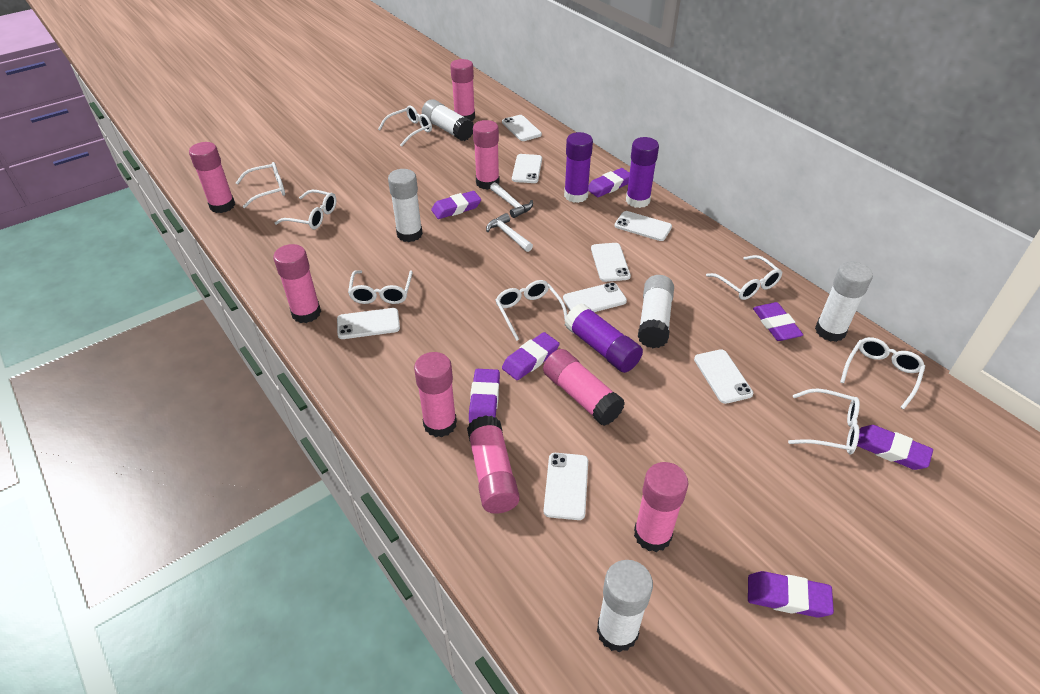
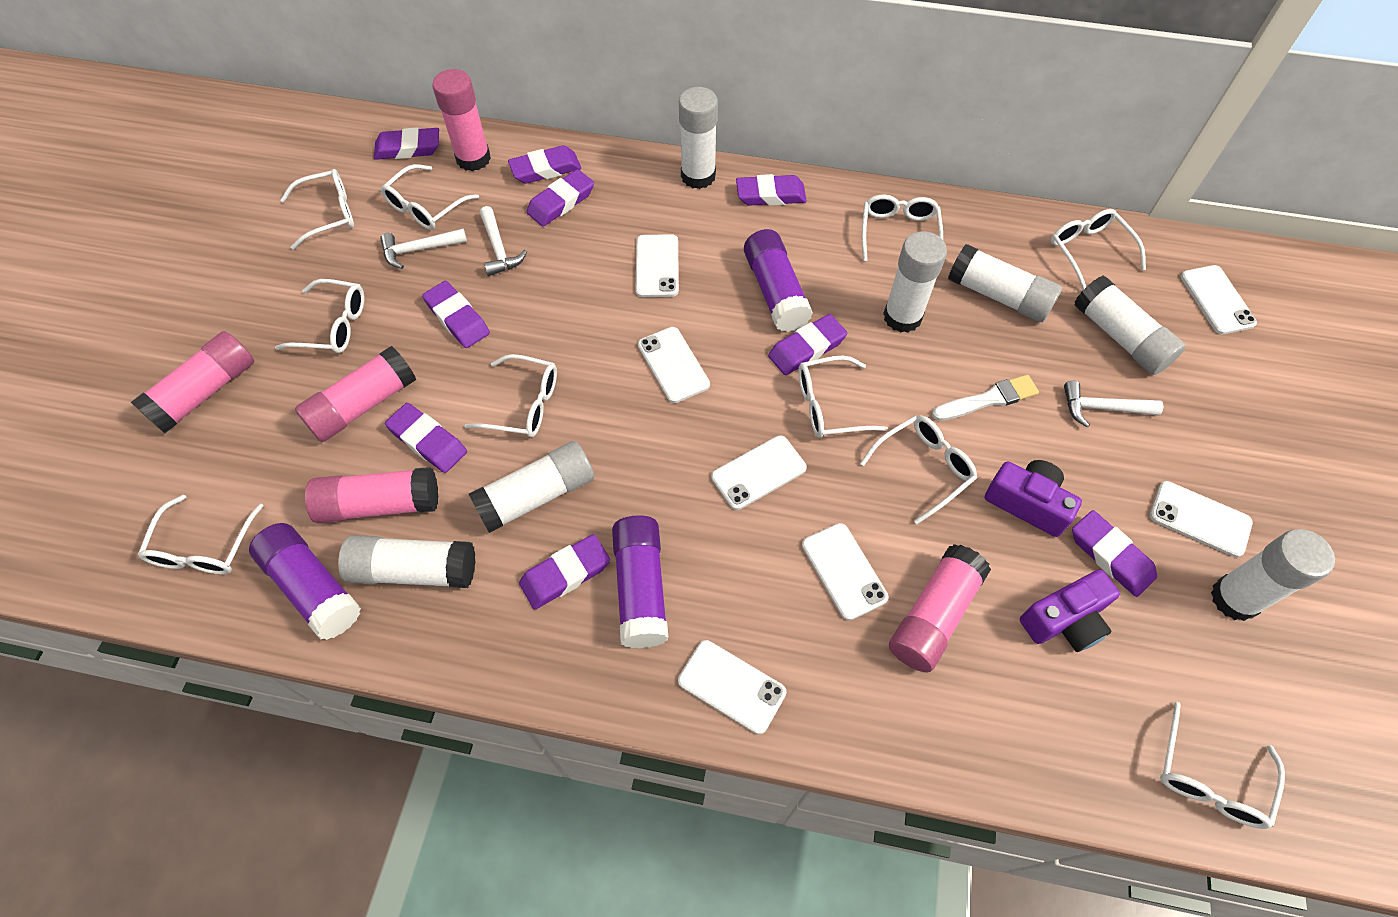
pink glue stick: 8 -> 5
purple camera: 0 -> 2
purple eraser: 7 -> 9
white brush: 0 -> 1
white glasses: 8 -> 10
white glue stick: 5 -> 7
white hammer: 2 -> 3
white phone: 8 -> 7

